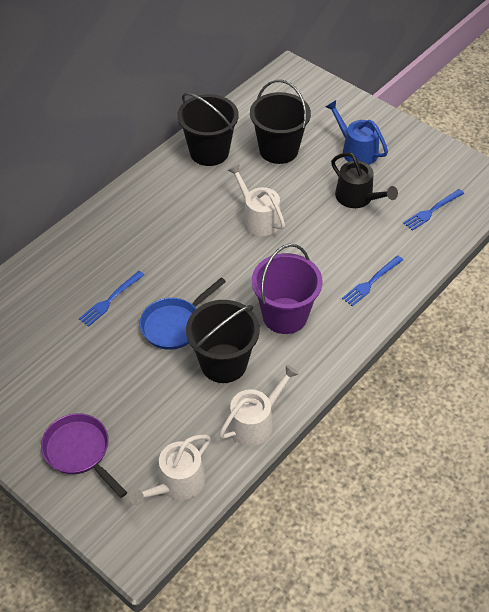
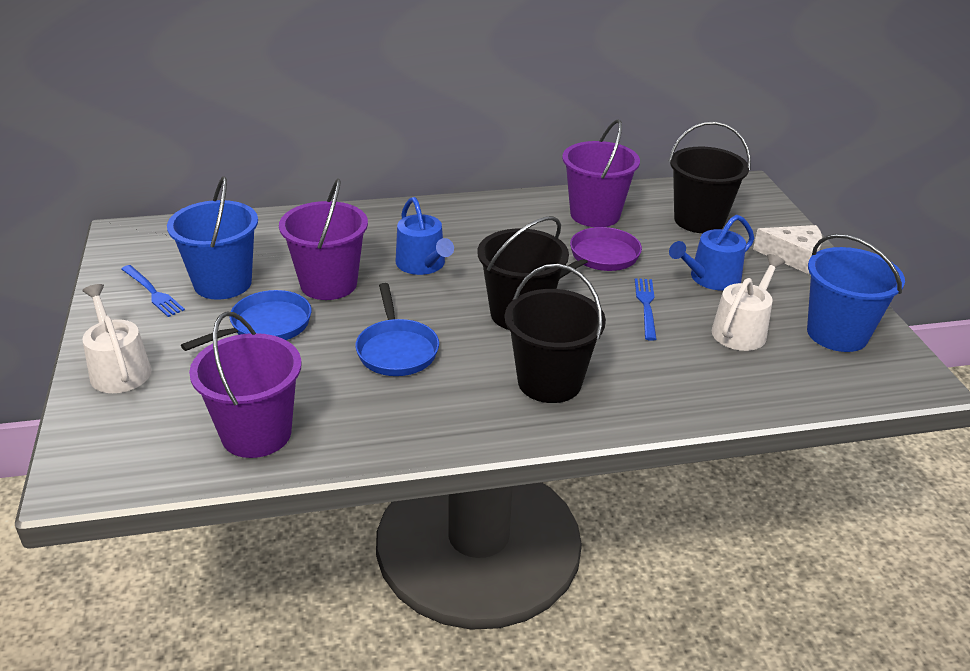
black watering can: 1 -> 0
blue bucket: 0 -> 2
blue fork: 3 -> 2
blue pan: 1 -> 2
blue watering can: 1 -> 2
purple bucket: 1 -> 3
white cheese: 0 -> 1
white watering can: 3 -> 2

